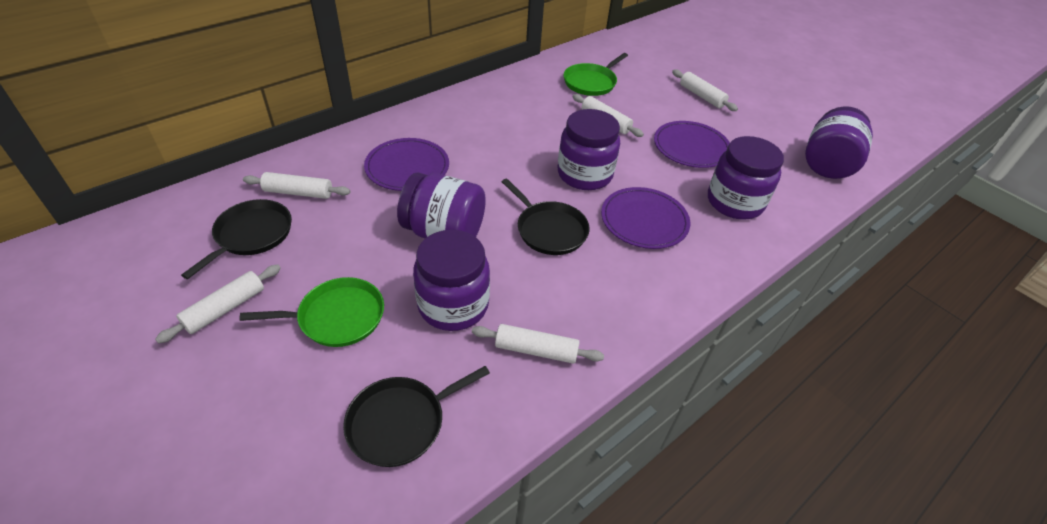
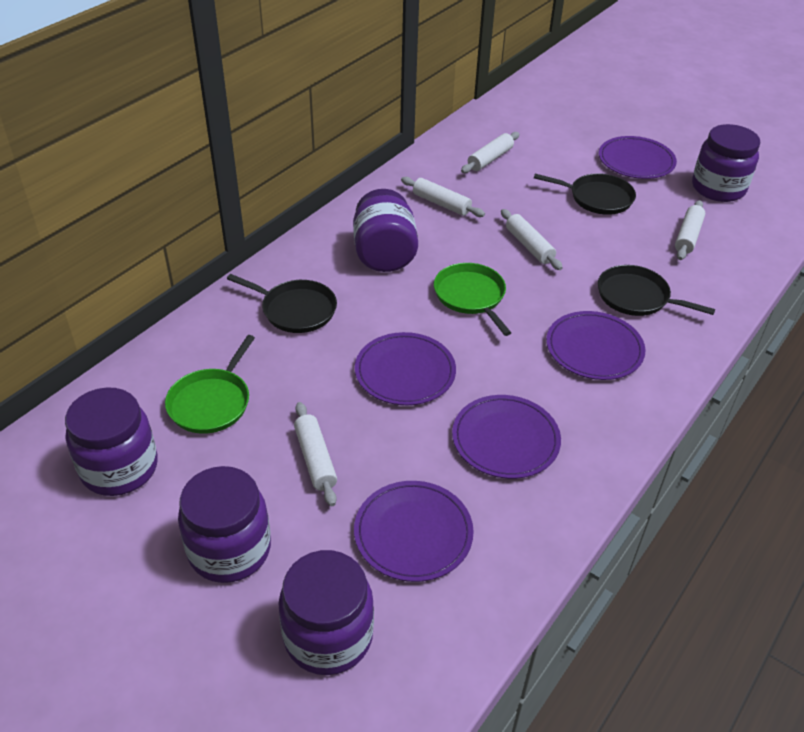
purple plate: 3 -> 5

